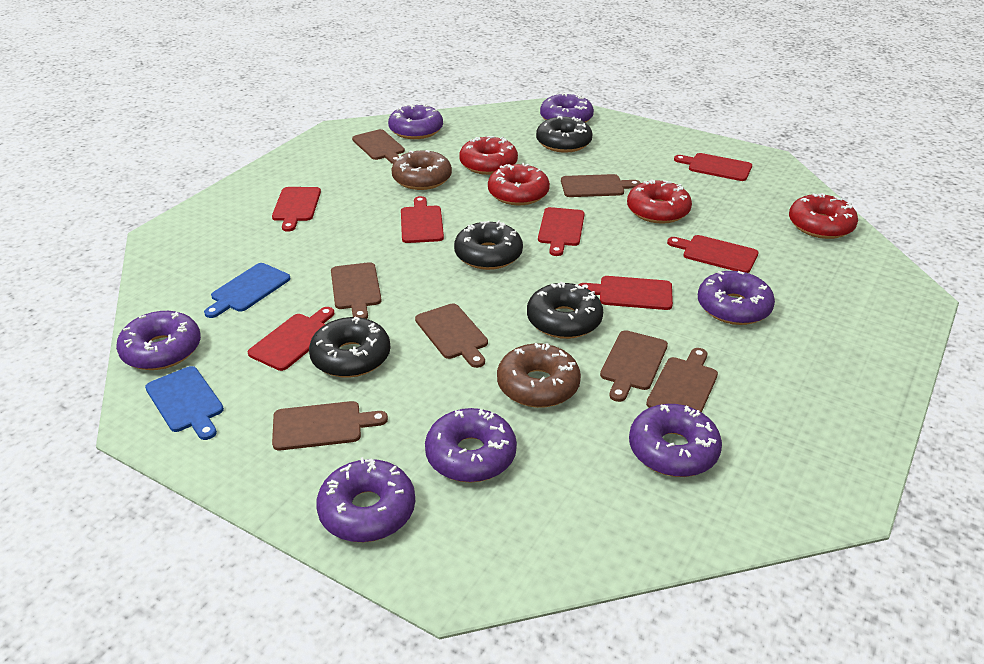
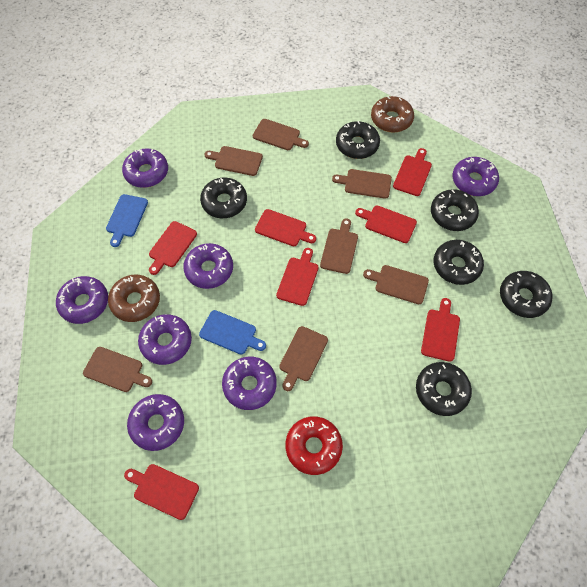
black donut: 4 -> 6
red donut: 4 -> 1

